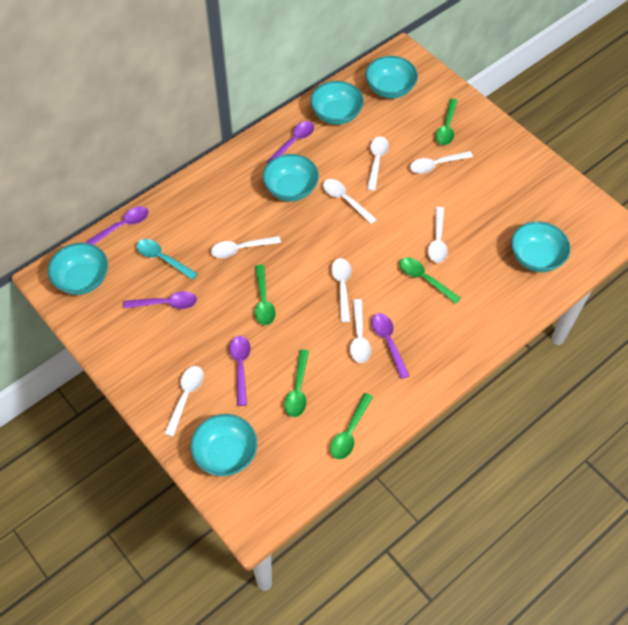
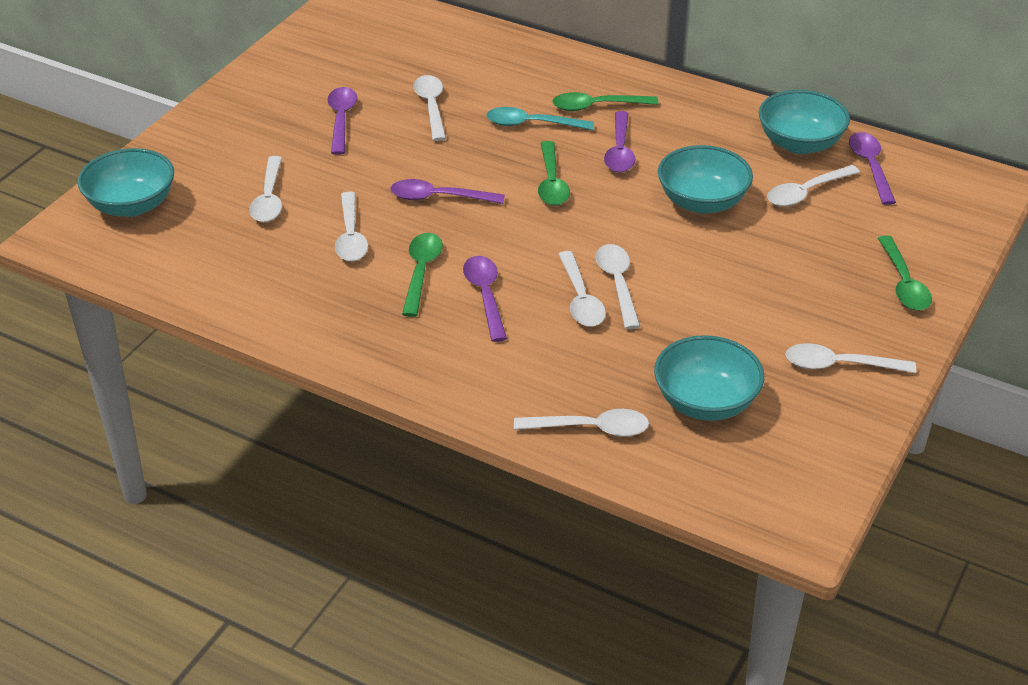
green spoon: 5 -> 4
turquoise bowl: 6 -> 4

